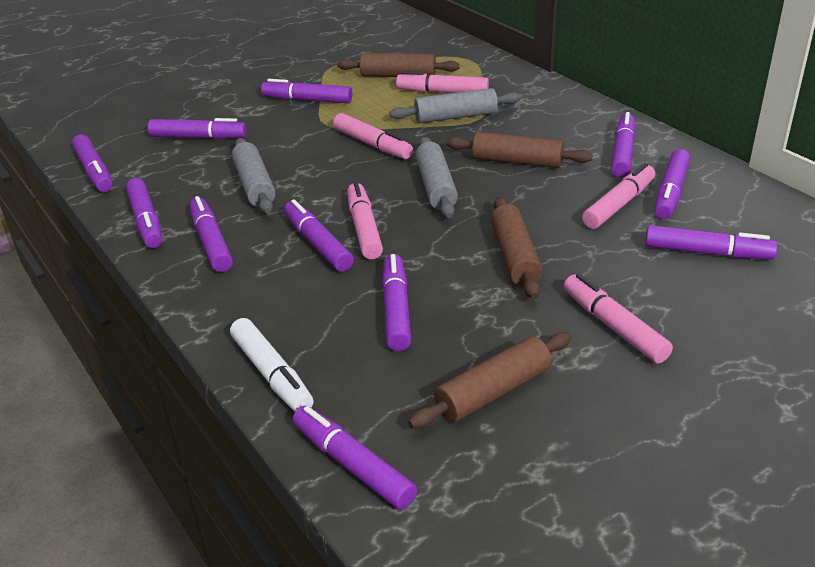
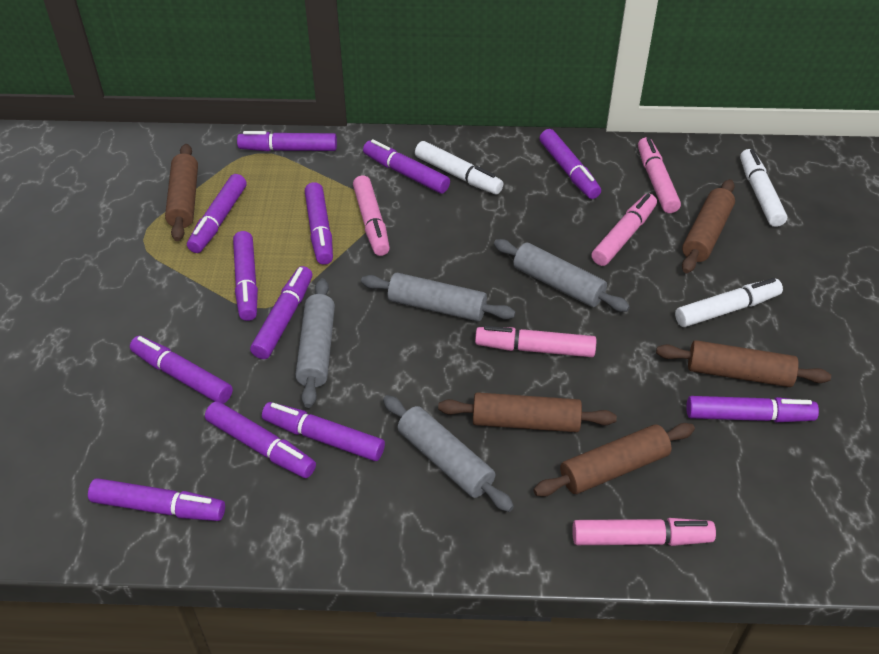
brown rolling pin: 4 -> 5
grey rolling pin: 3 -> 4
purple marker: 11 -> 12
white marker: 1 -> 3

